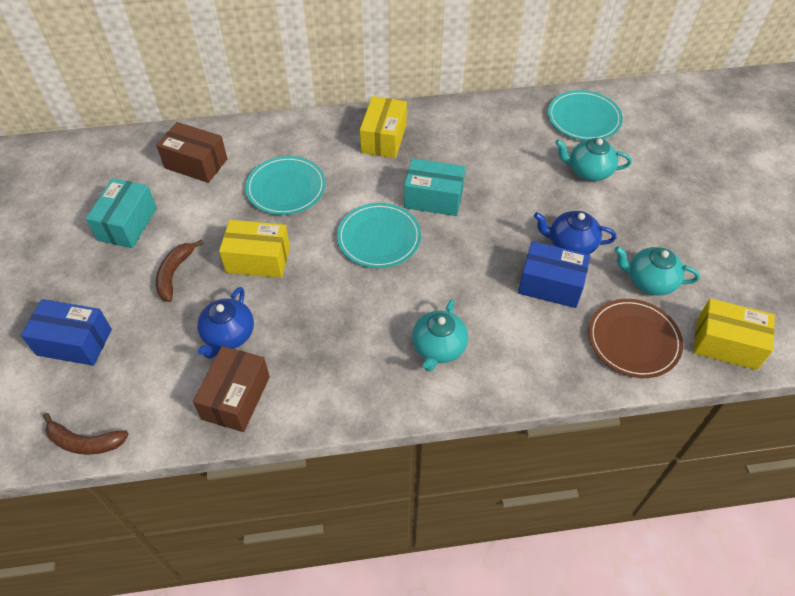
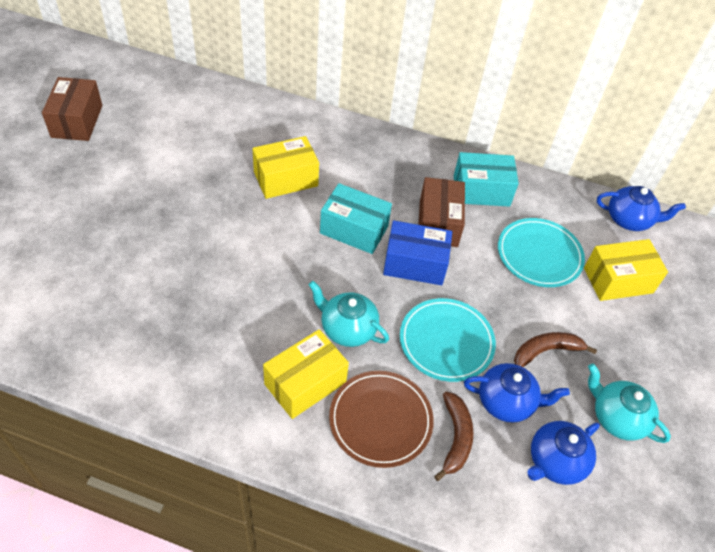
blue box: 2 -> 1
blue teapot: 2 -> 3
turquoise plate: 3 -> 2
turquoise teapot: 3 -> 2

